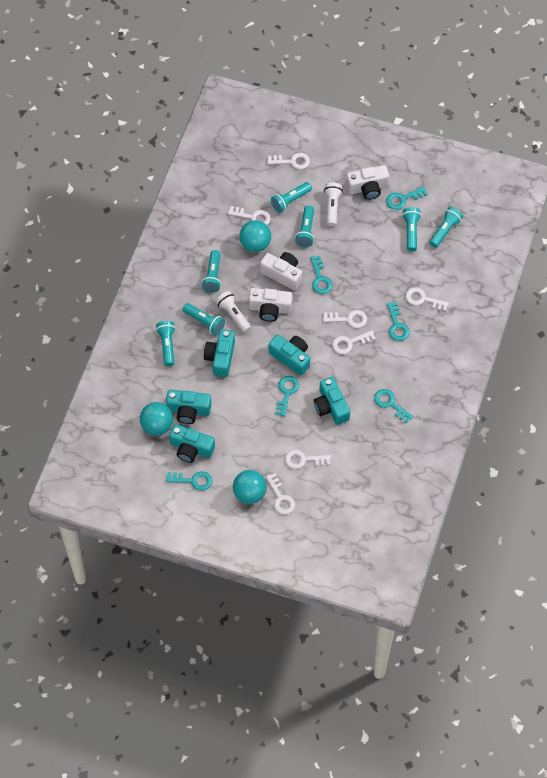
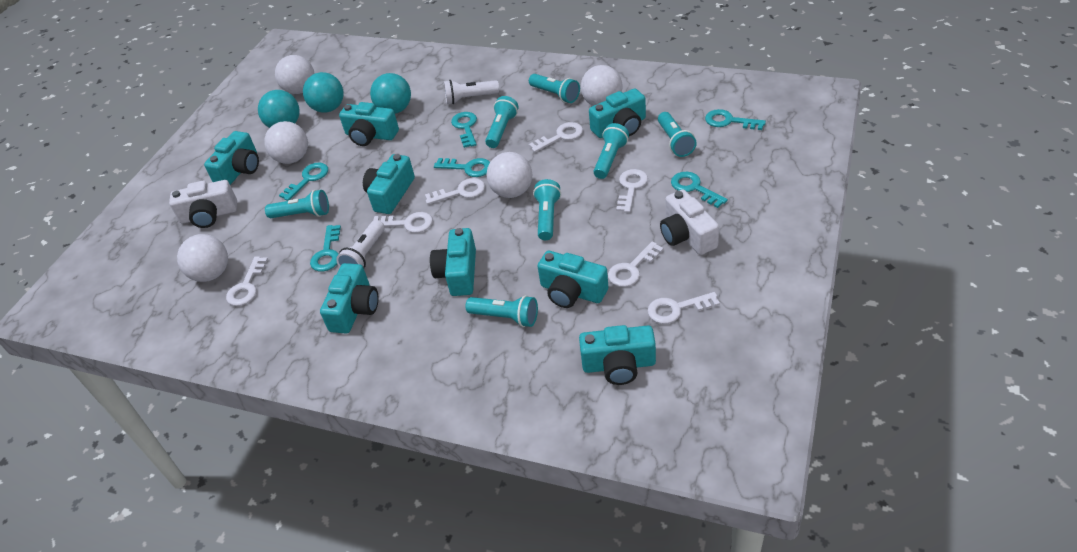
turquoise camera: 5 -> 8
white ball: 0 -> 5
white camera: 3 -> 2

